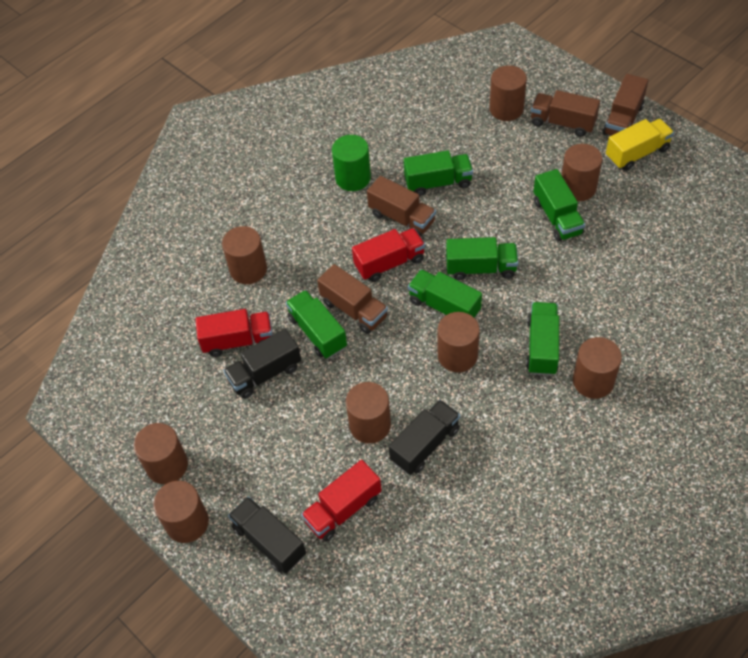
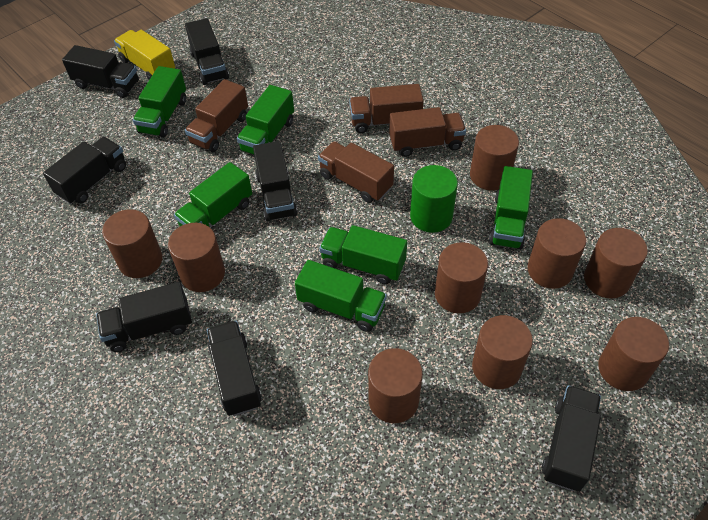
black truck: 3 -> 7
brown cylinder: 8 -> 9
red truck: 3 -> 0

